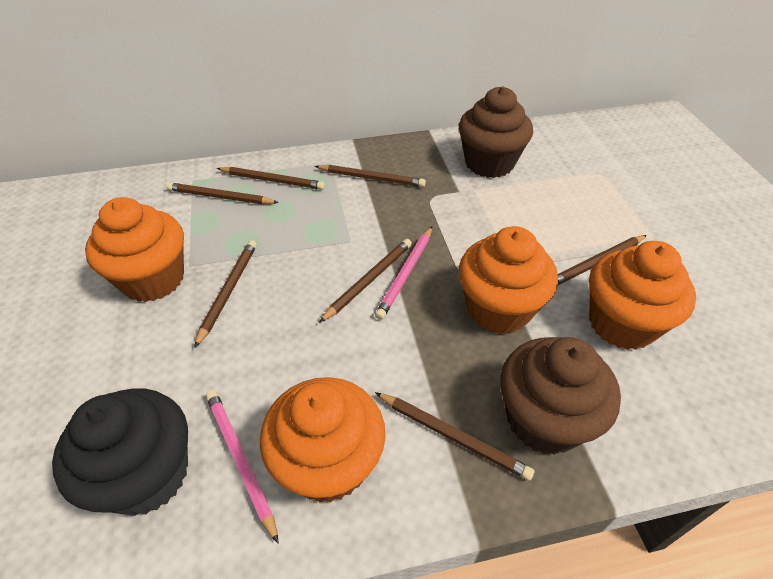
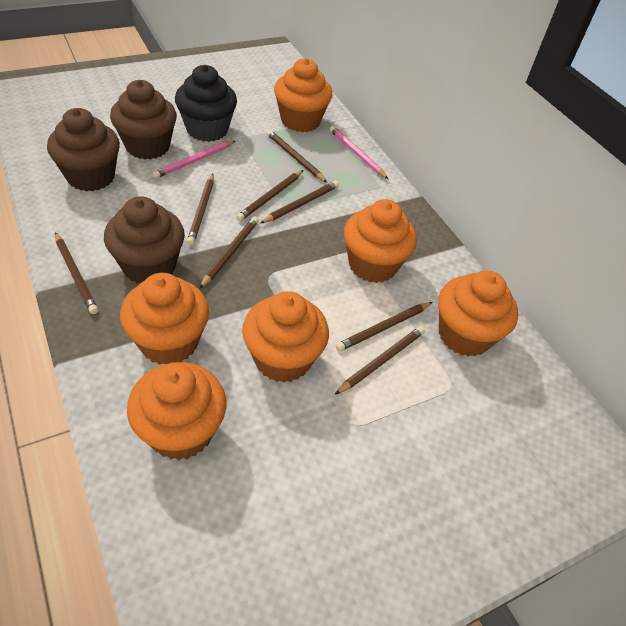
brown cupcake: 2 -> 3
brown pencil: 7 -> 8
orange cupcake: 4 -> 6

